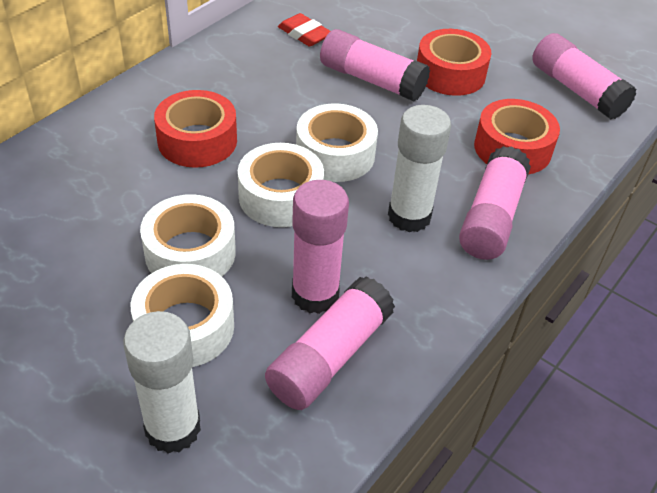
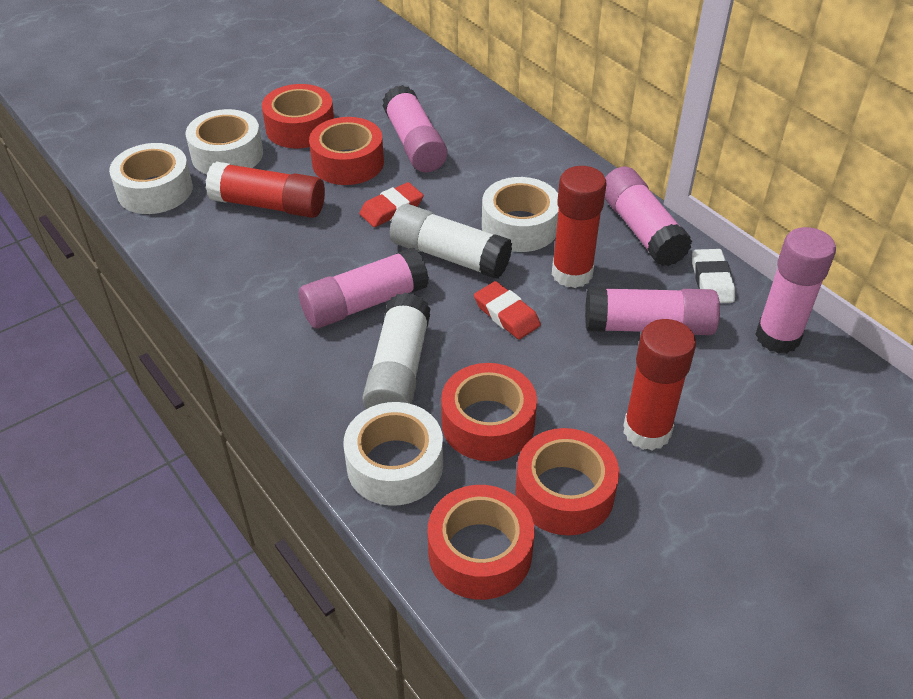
red eraser: 1 -> 2
red glue stick: 0 -> 3
red tape: 3 -> 5
white eraser: 0 -> 1

